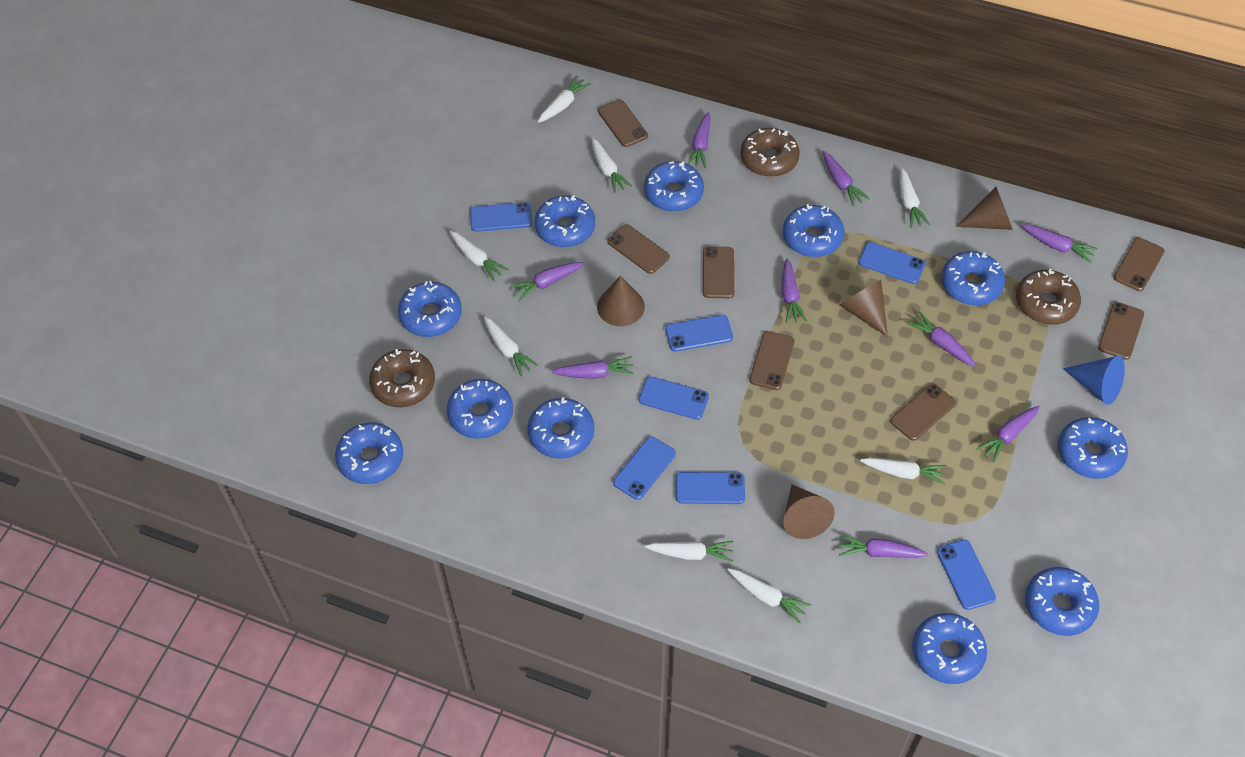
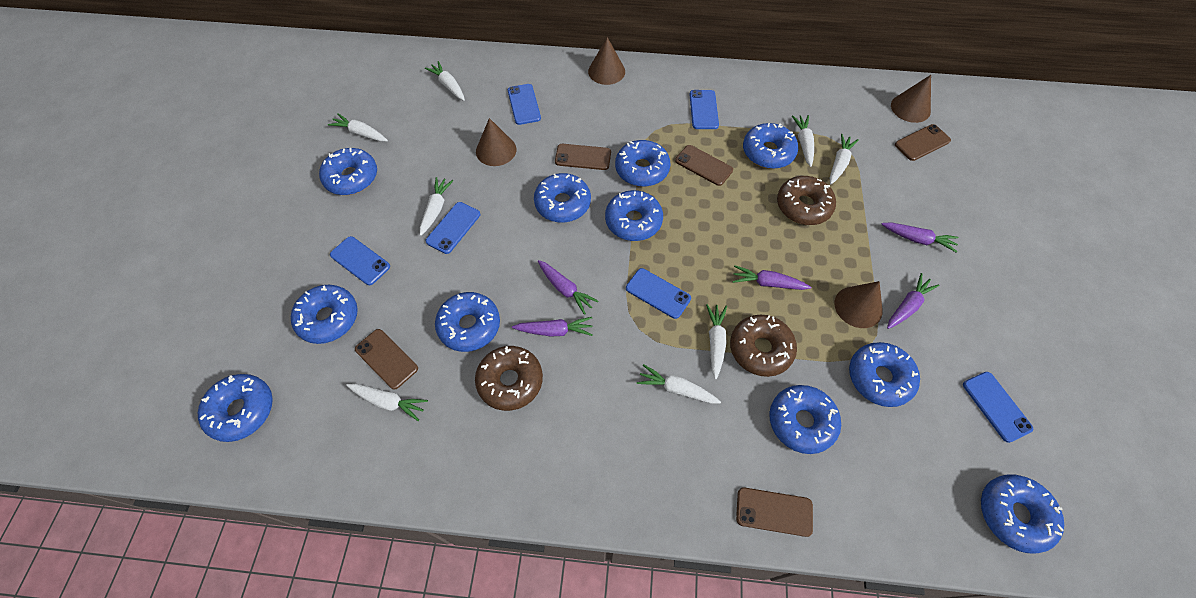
blue cone: 1 -> 0
blue phone: 7 -> 6
brown phone: 7 -> 5
purple carrot: 9 -> 5

